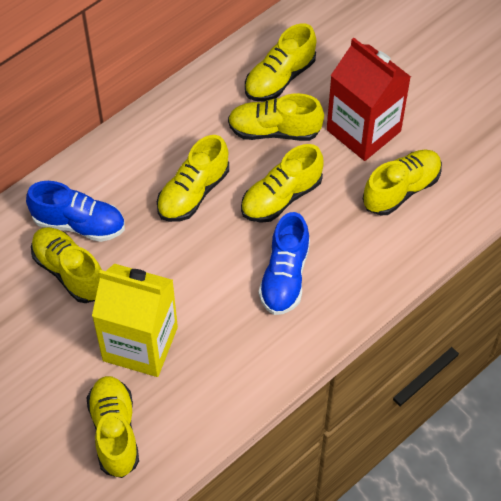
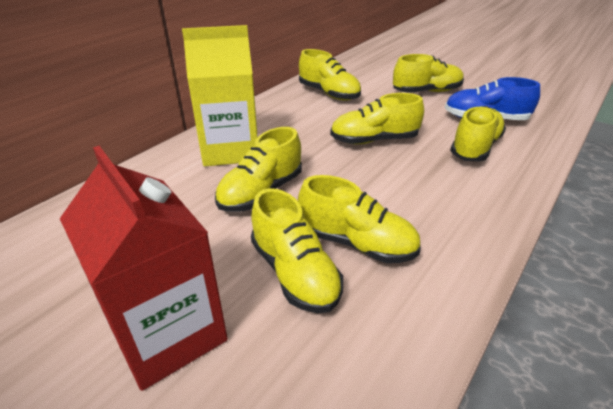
blue shoe: 2 -> 1

